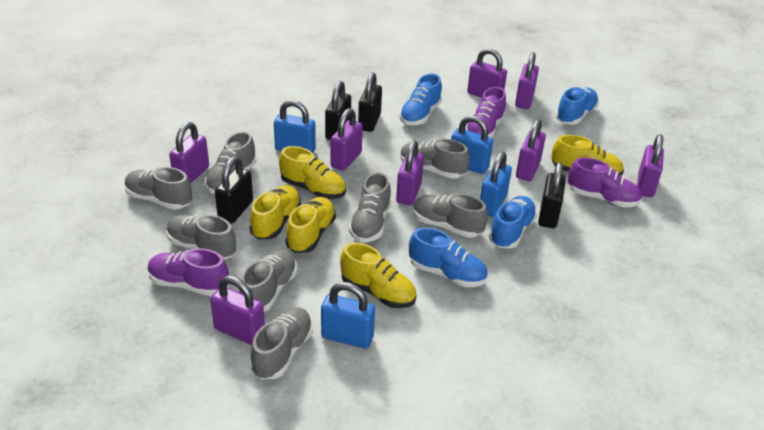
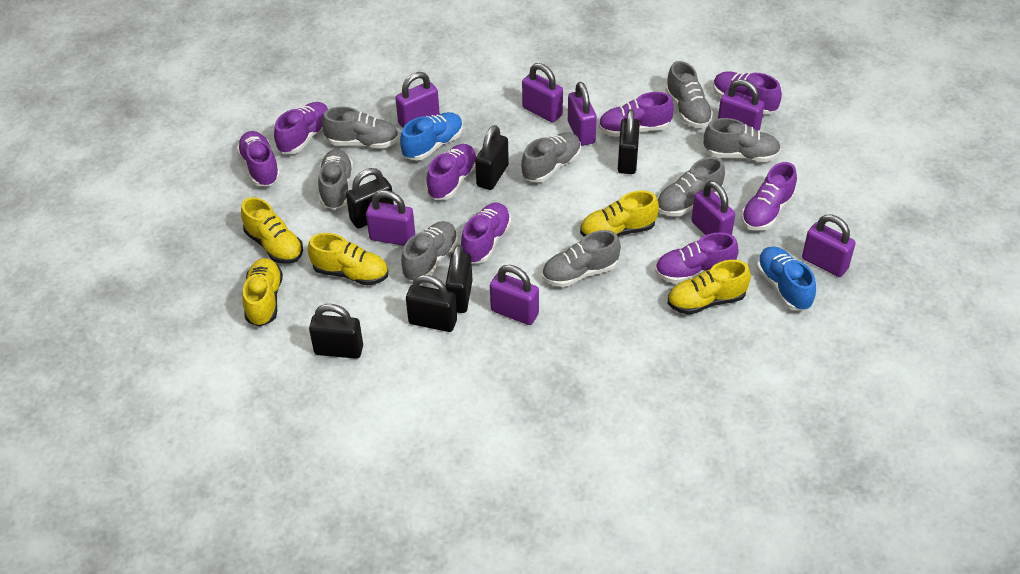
black padlock: 4 -> 6
blue padlock: 4 -> 0
blue shoe: 4 -> 2
purple shoe: 3 -> 8

